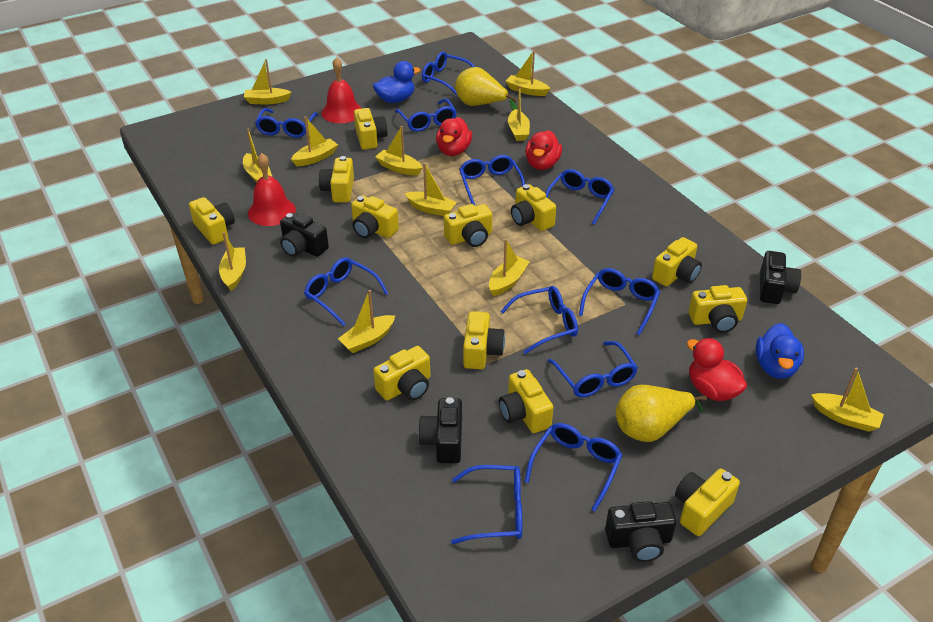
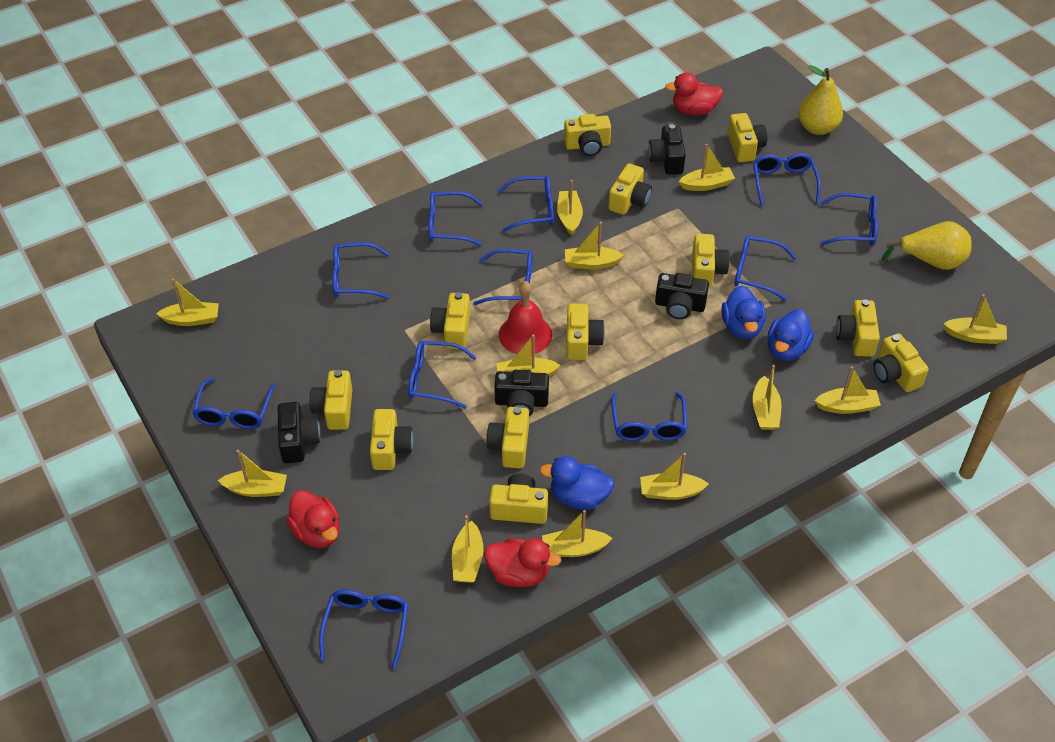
blue duck: 2 -> 3
red bell: 2 -> 1
yellow boat: 11 -> 12

